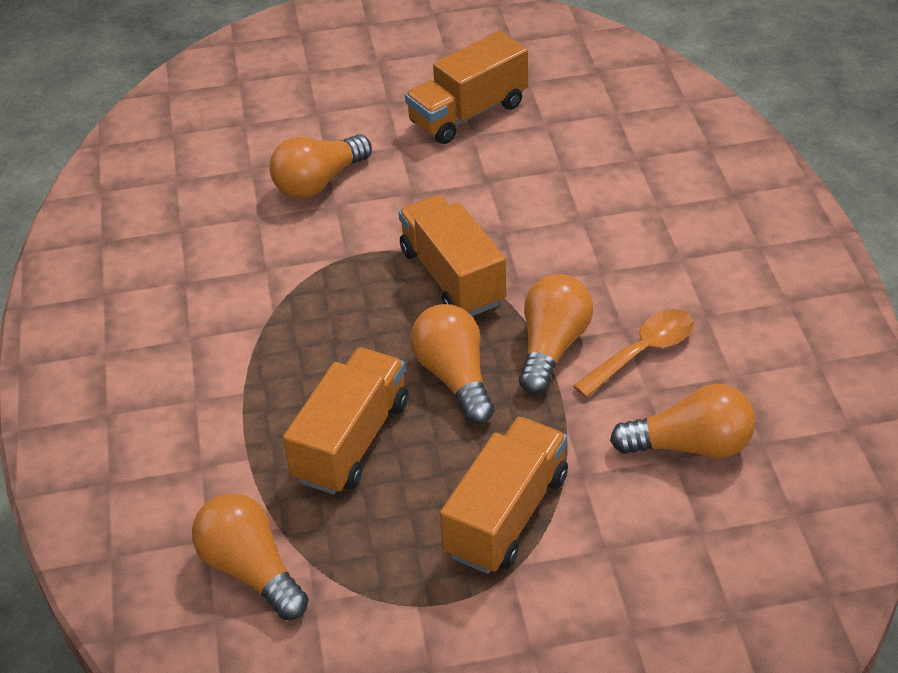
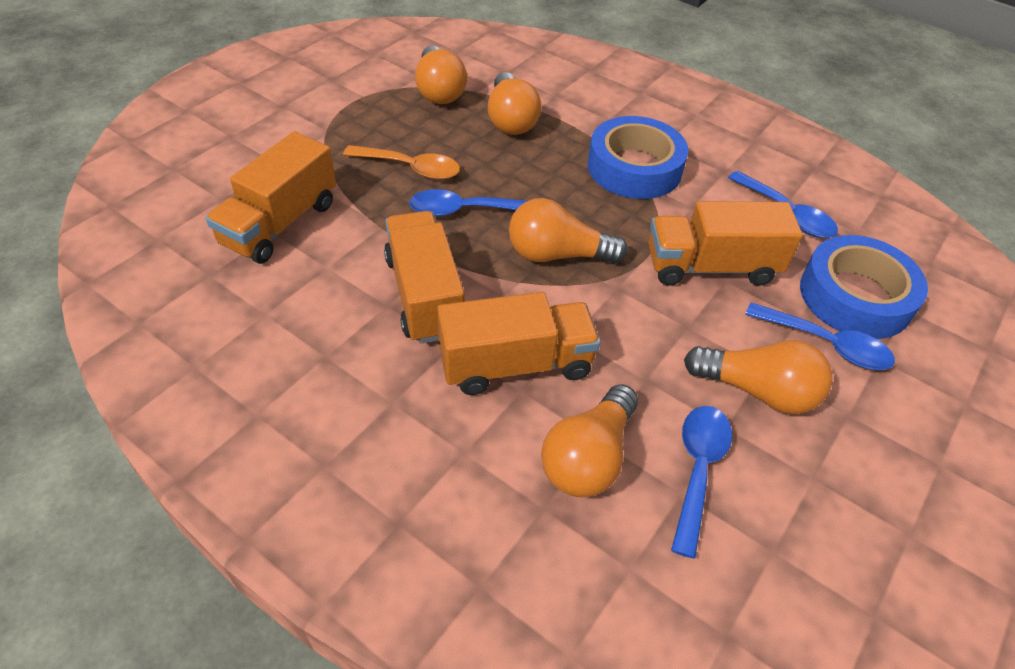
blue spoon: 0 -> 4
blue tape: 0 -> 2

